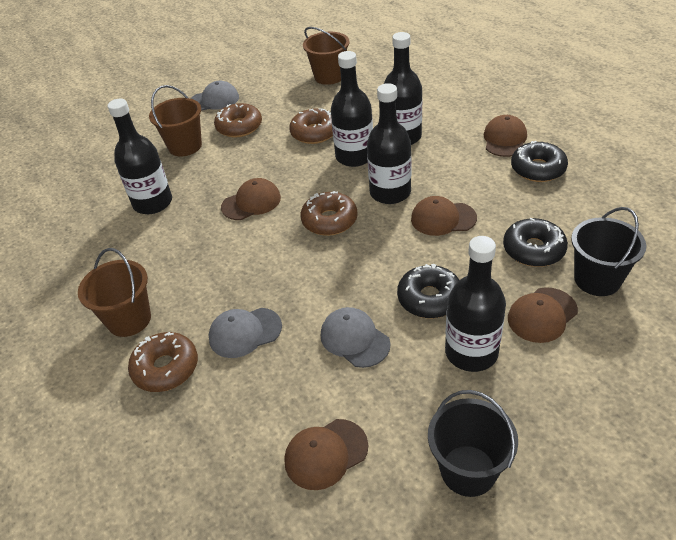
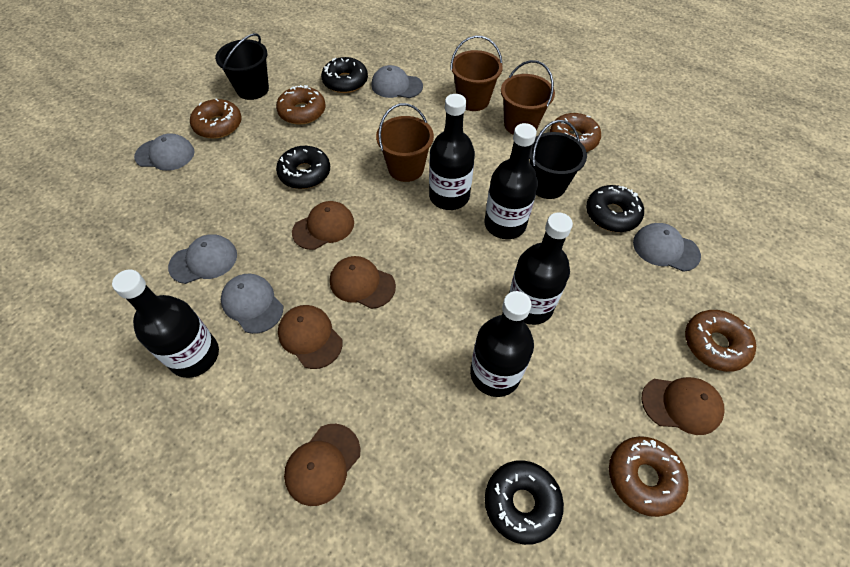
black donut: 3 -> 4
brown donut: 4 -> 5
grey cap: 3 -> 5

